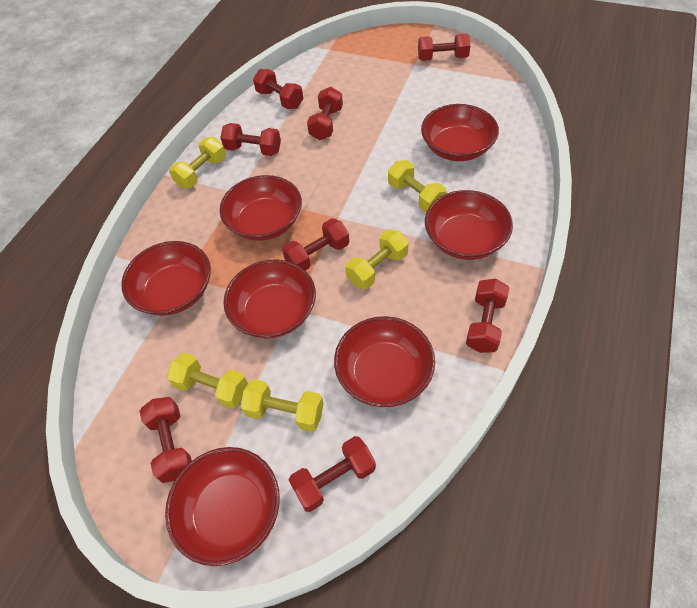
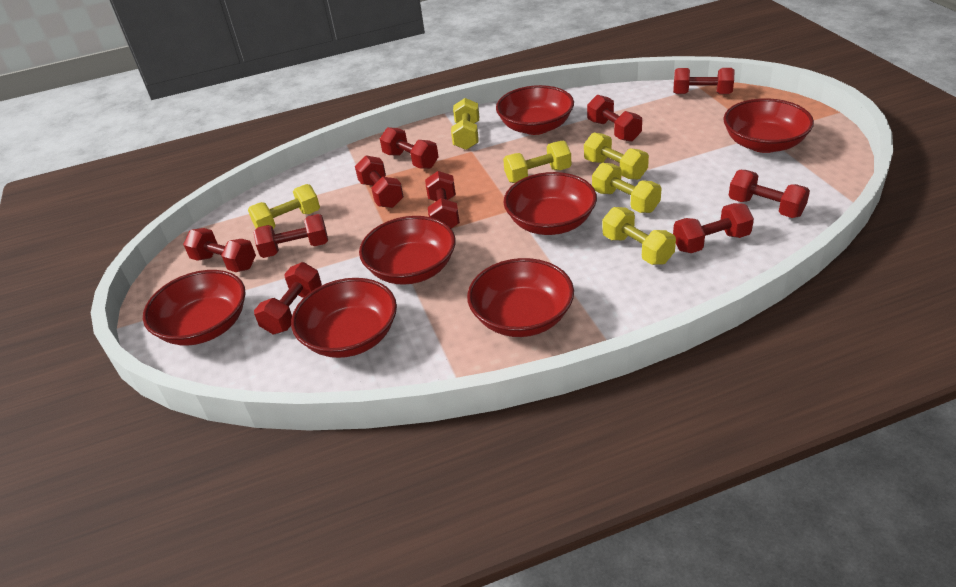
red dumbbell: 8 -> 10
yellow dumbbell: 5 -> 6

